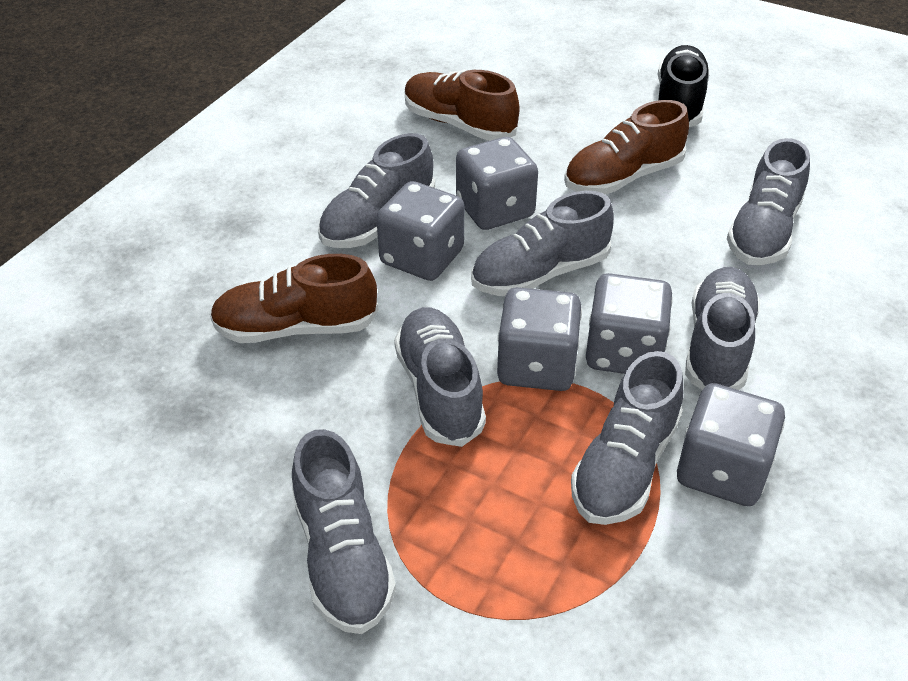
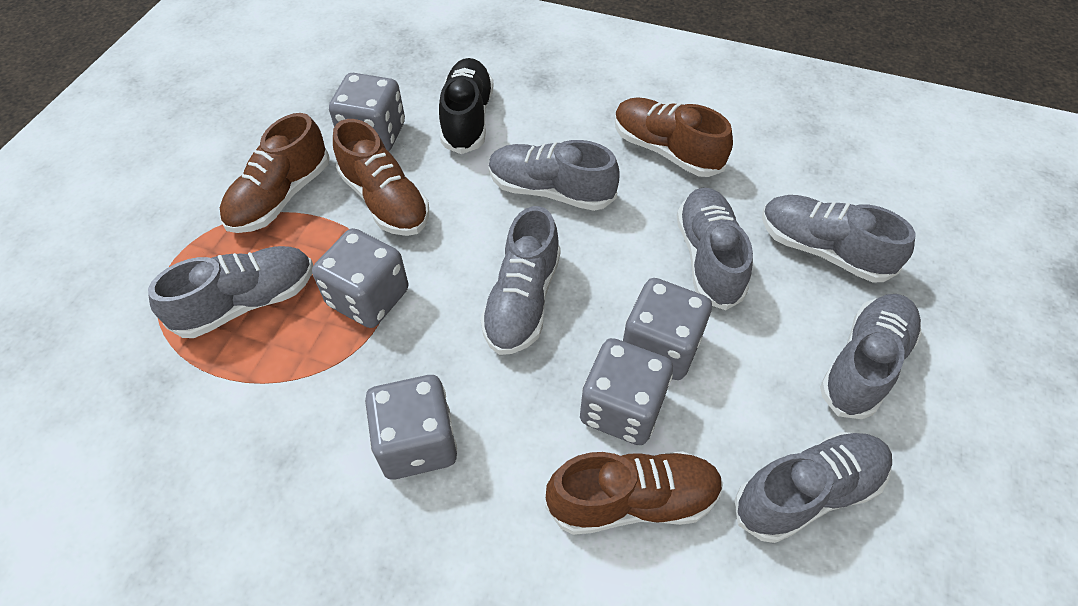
brown shoe: 3 -> 4

